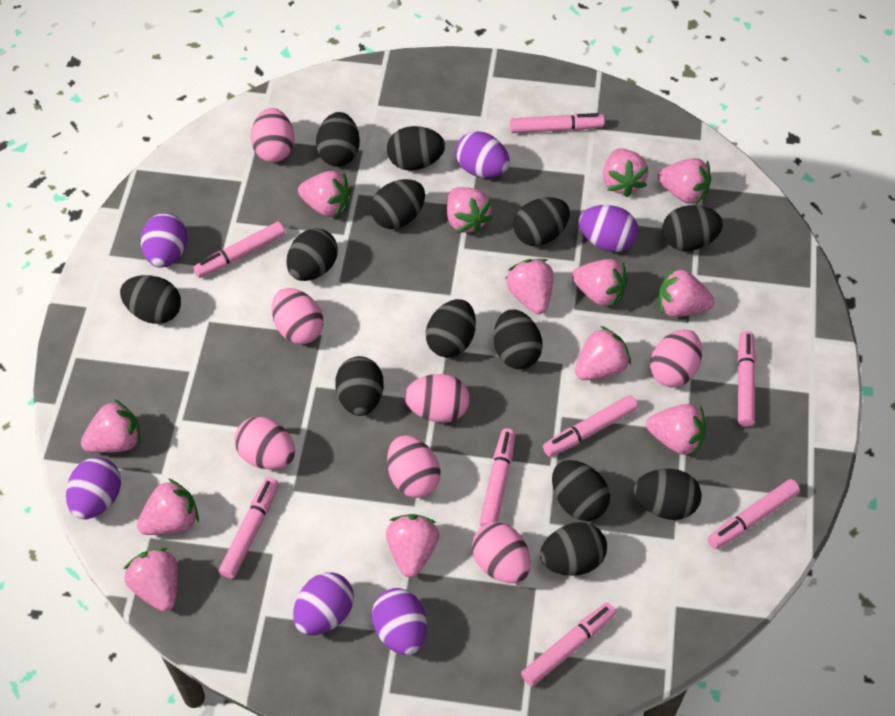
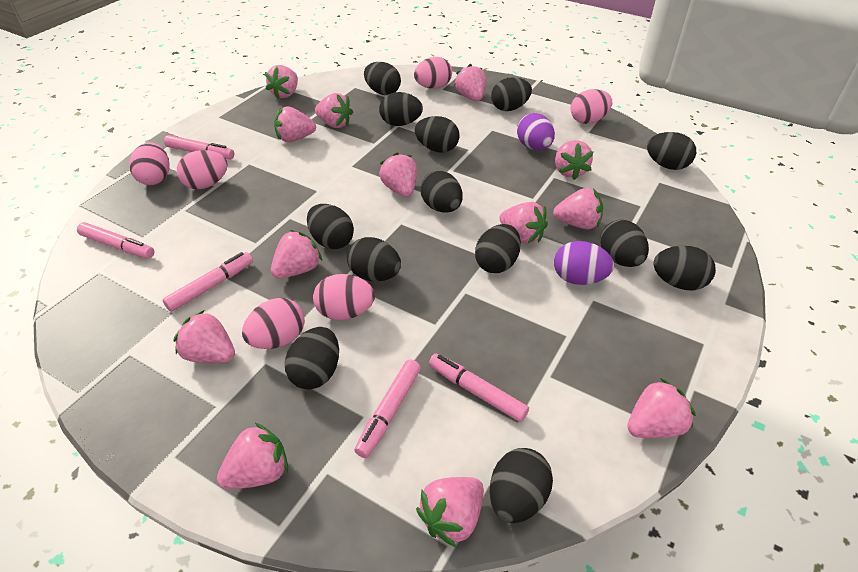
pink egg: 7 -> 6
pink marker: 8 -> 5
purple egg: 6 -> 2

